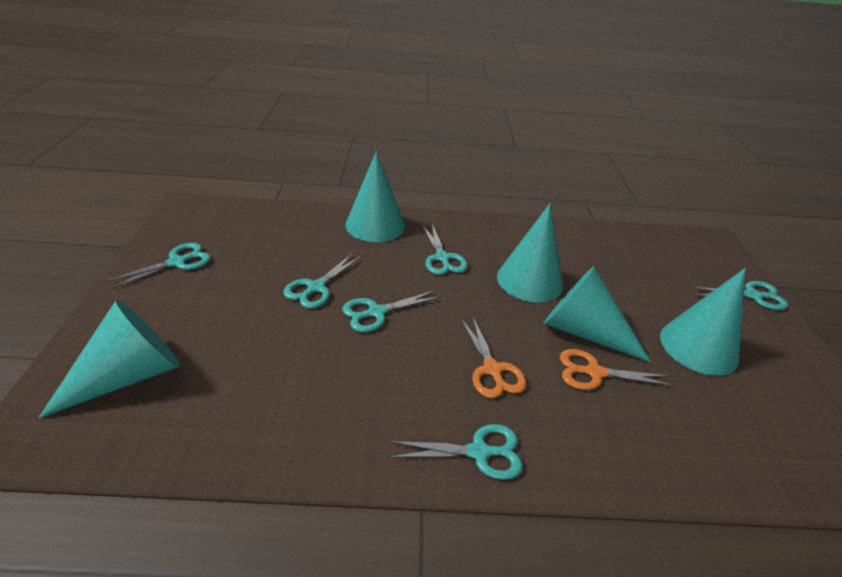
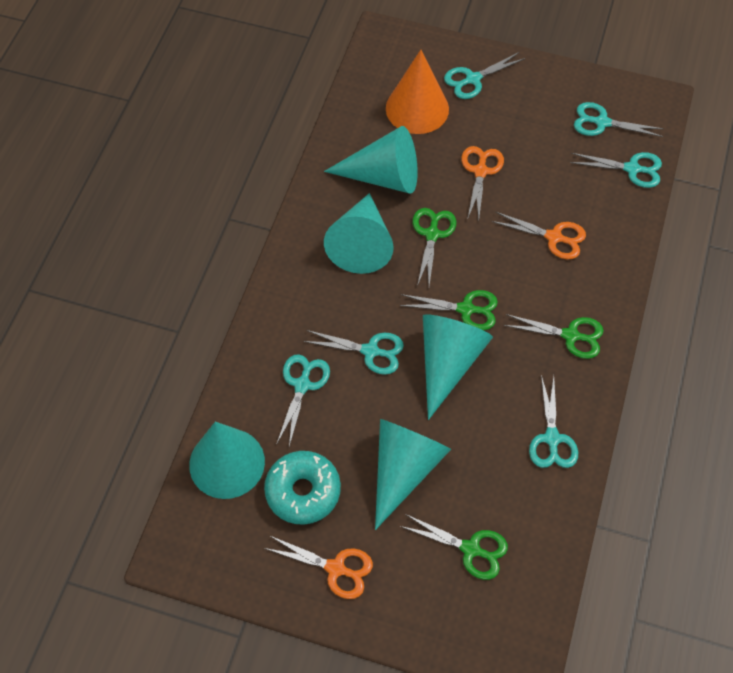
green scissors: 0 -> 4
orange cone: 0 -> 1
orange scissors: 2 -> 3
turquoise donut: 0 -> 1

